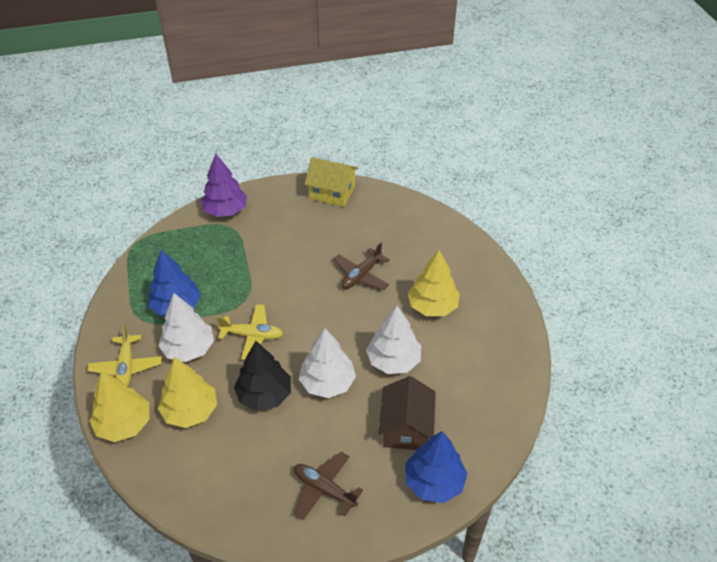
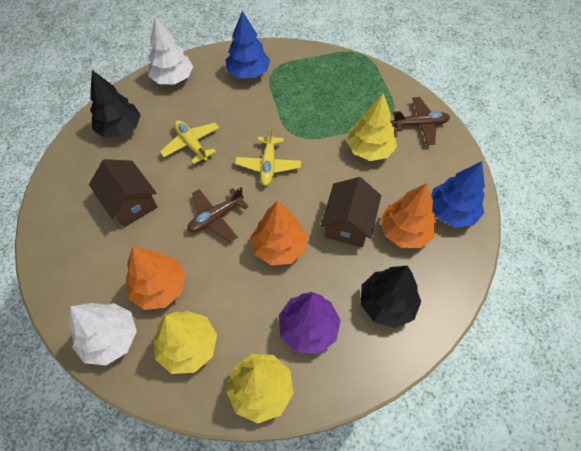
black tree: 1 -> 2
brown house: 1 -> 2
orange tree: 0 -> 3
white tree: 3 -> 2
yellow house: 1 -> 0

